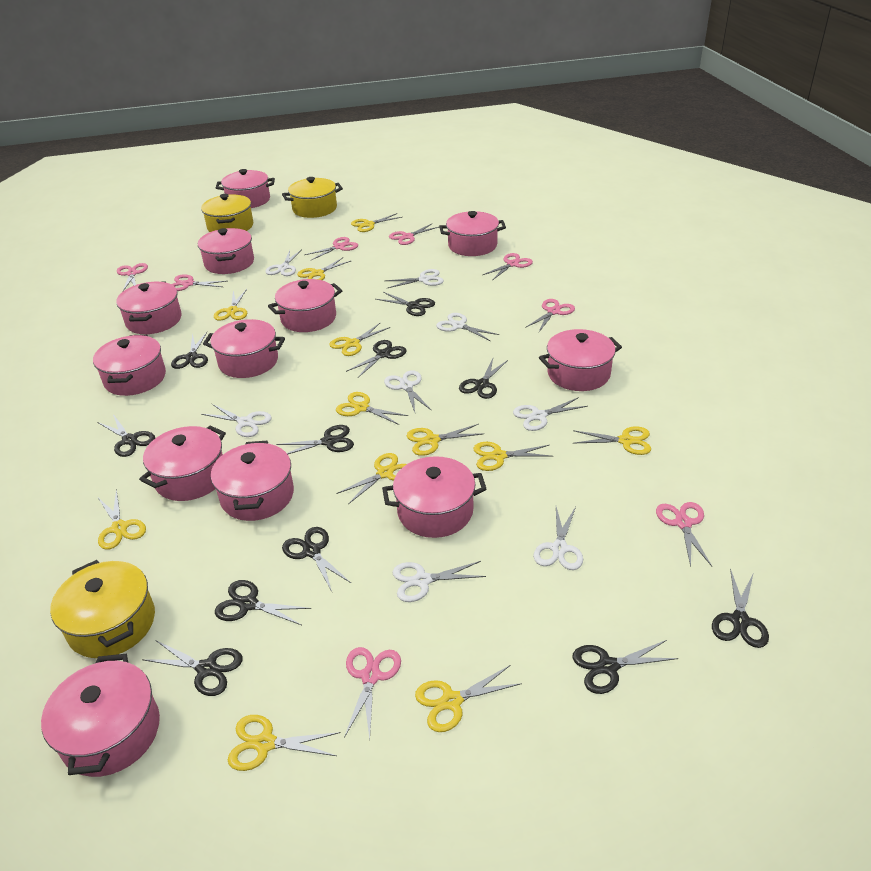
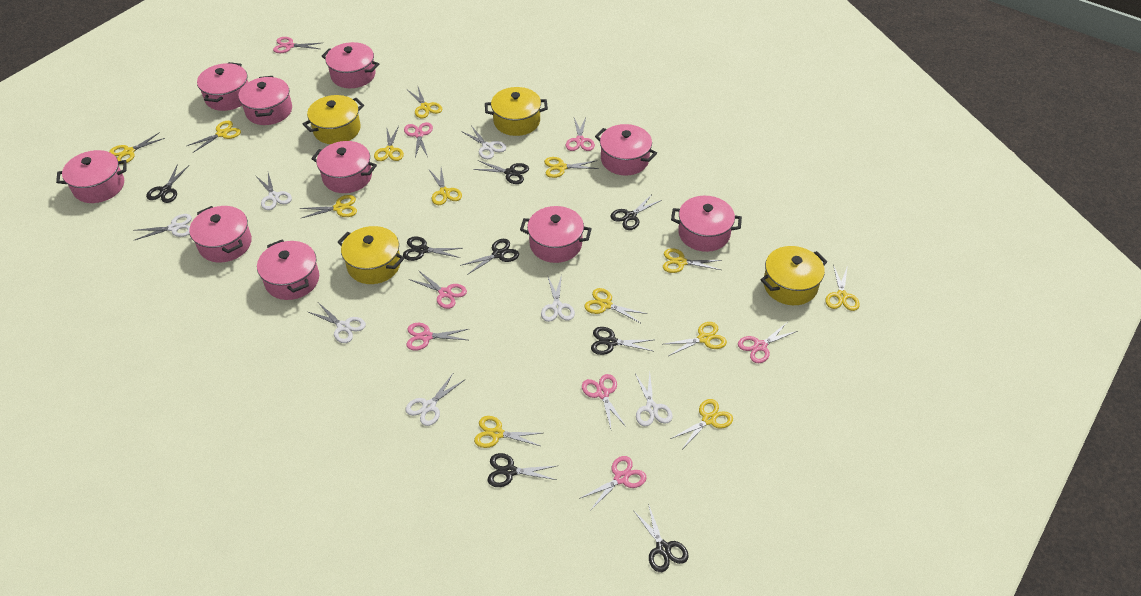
black scissors: 11 -> 8
pink pot: 12 -> 10
white scissors: 8 -> 7
yellow pot: 3 -> 4
yellow scissors: 12 -> 13

